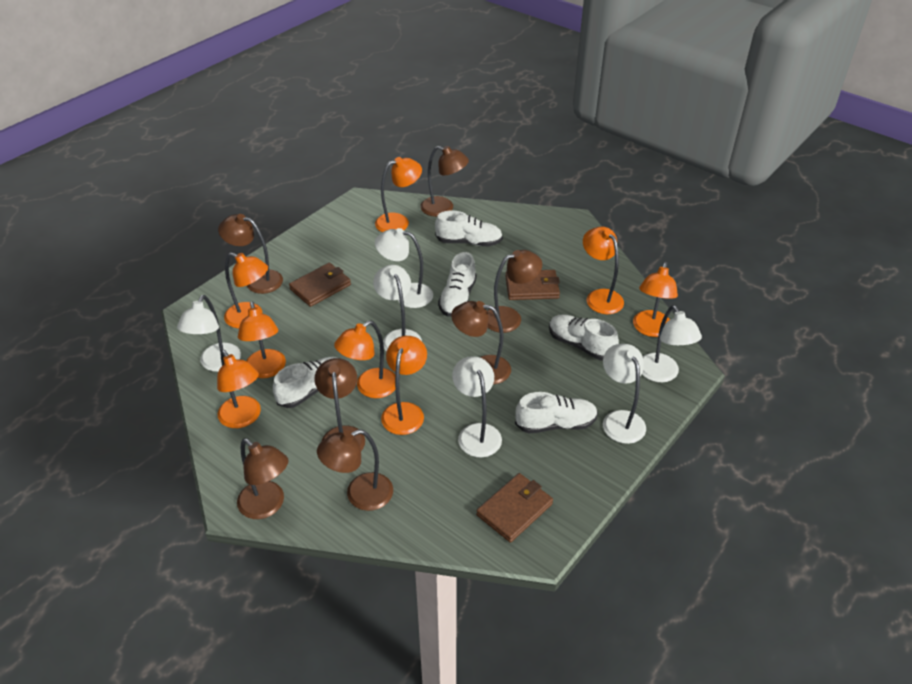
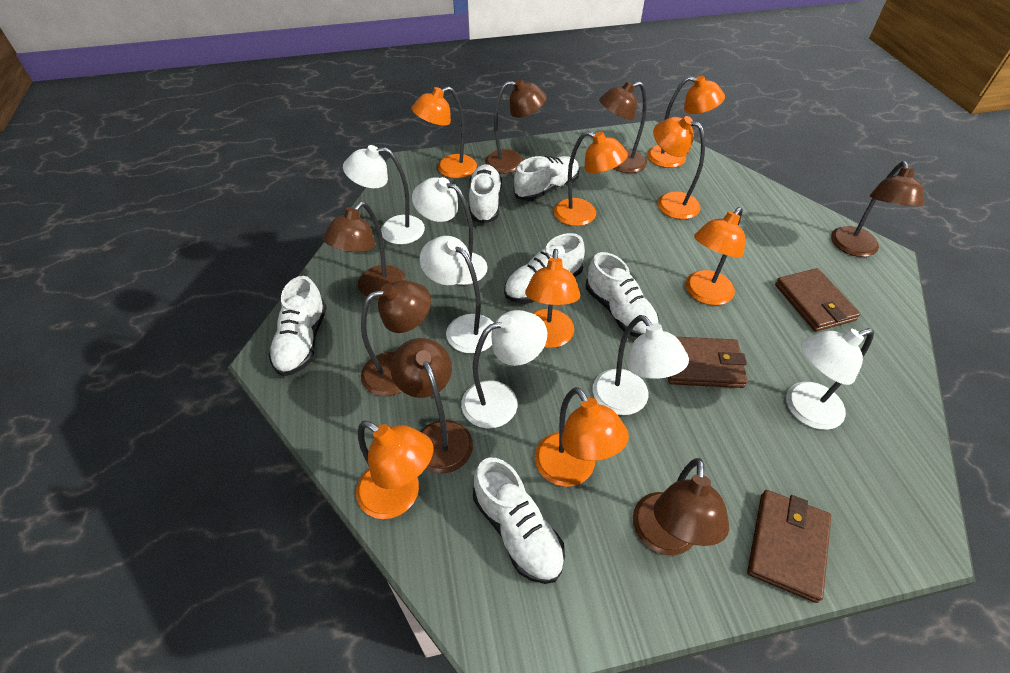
white shoe: 5 -> 6

